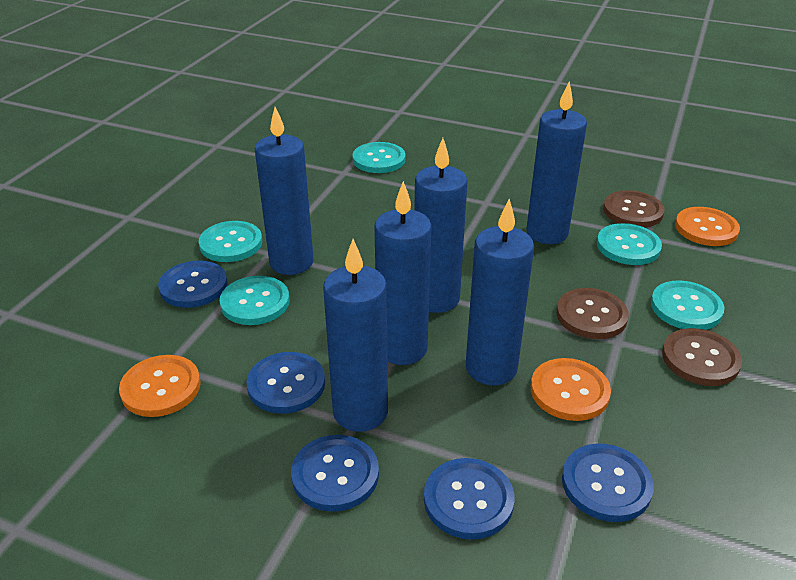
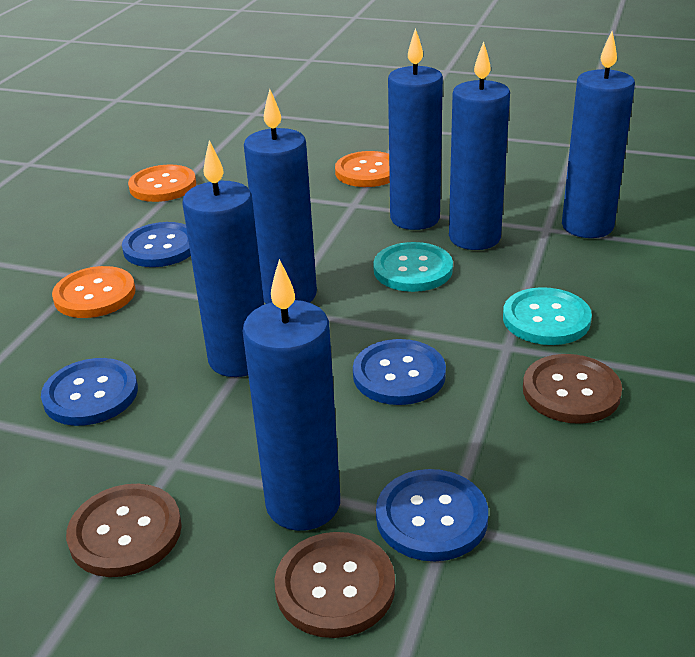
blue button: 5 -> 4
turquoise button: 5 -> 2

